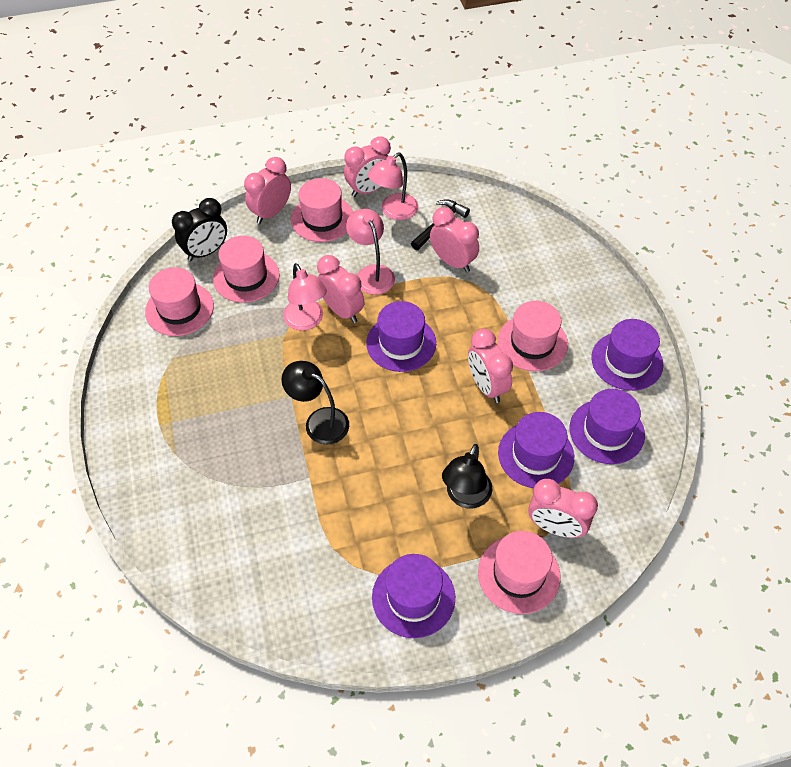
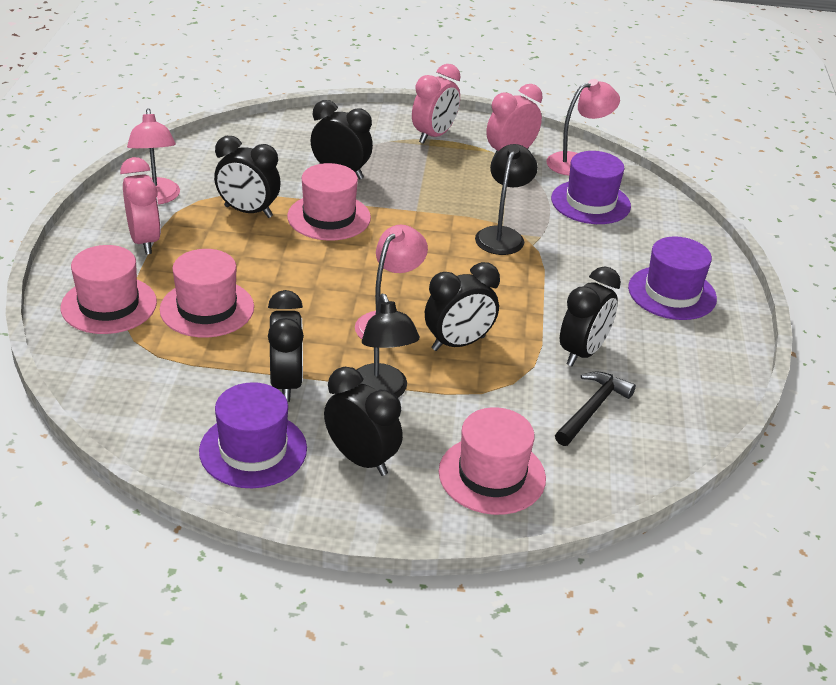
black clock: 1 -> 6
pink clock: 6 -> 3
pink hat: 5 -> 4
purple hat: 5 -> 3

